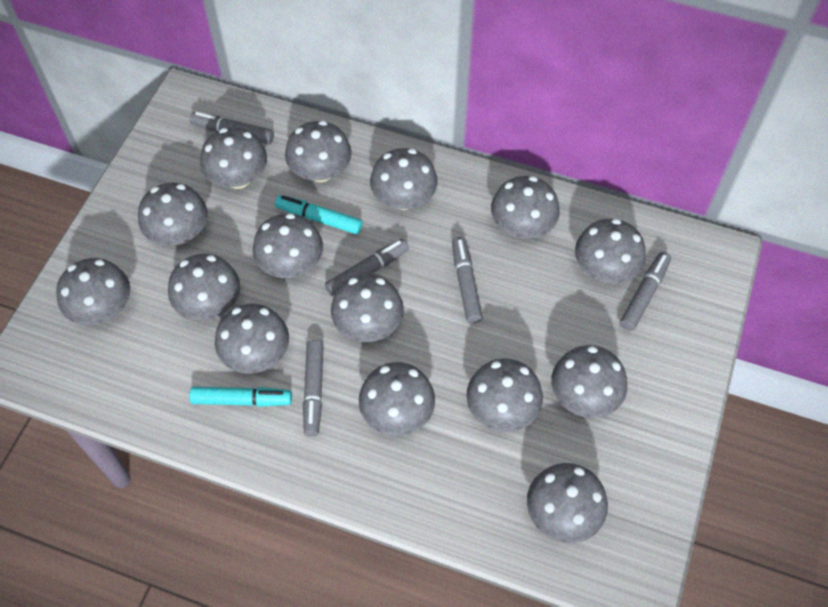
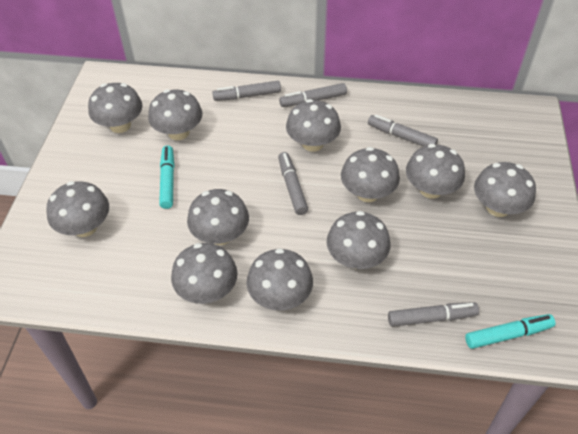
grey mushroom: 15 -> 11

